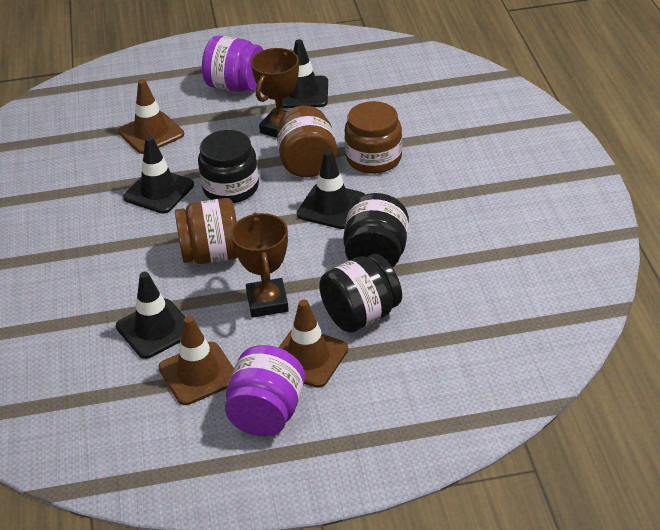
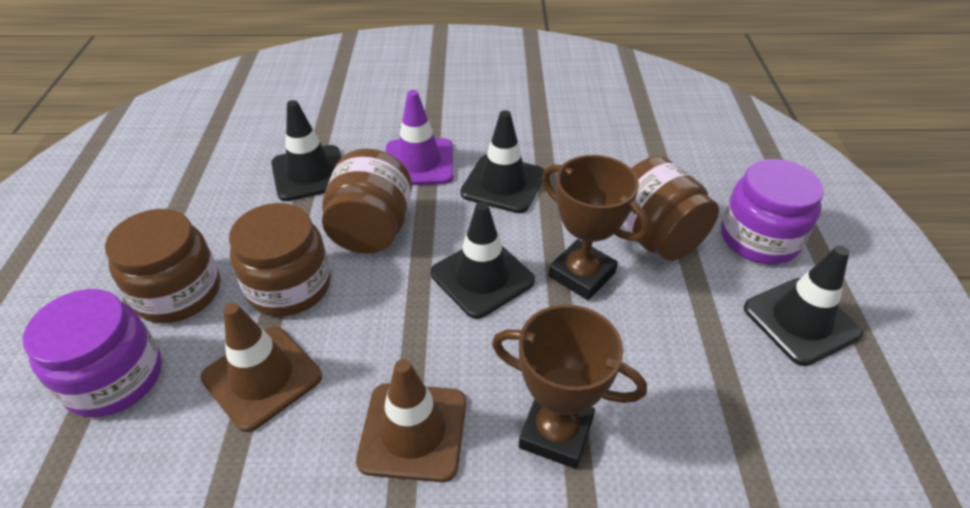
black jar: 3 -> 0
brown jar: 3 -> 4
brown traffic cone: 3 -> 2
purple traffic cone: 0 -> 1

